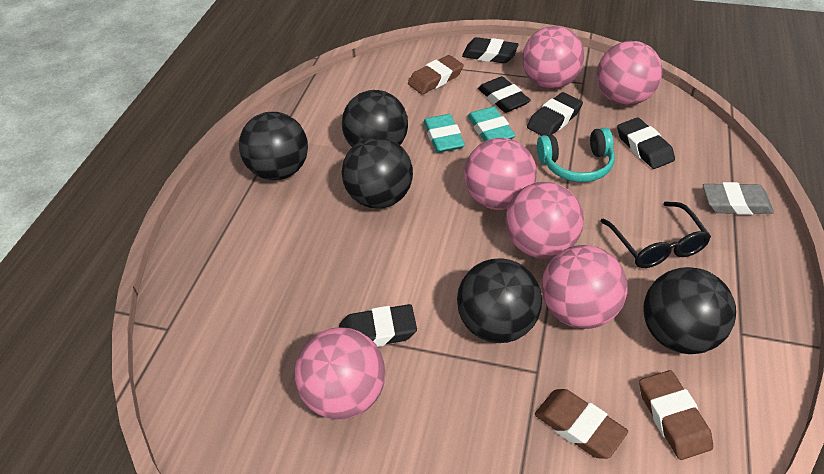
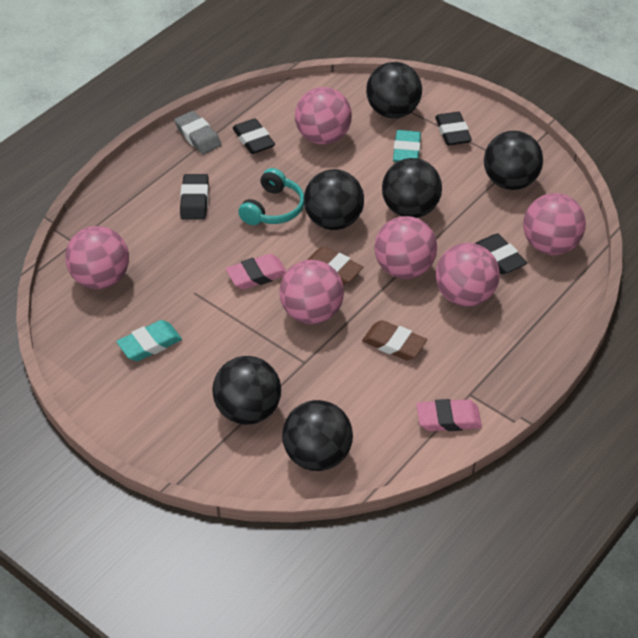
black ball: 5 -> 6
black eraser: 5 -> 4
black glasses: 1 -> 0
brown eraser: 3 -> 2
pink eraser: 0 -> 2

